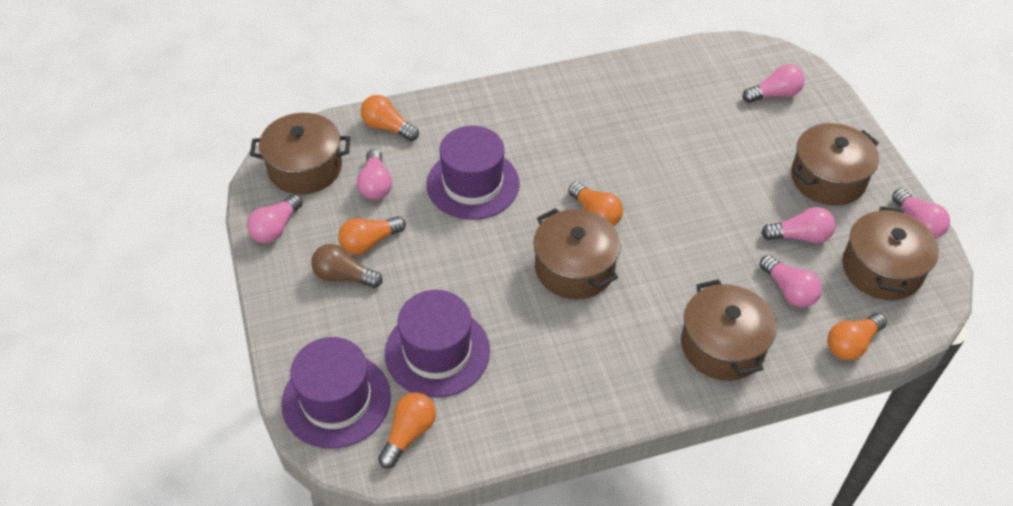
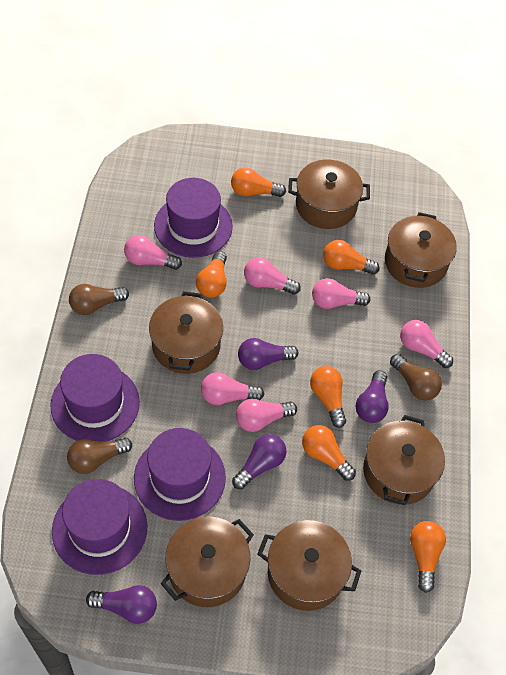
brown light bulb: 1 -> 3
brown pot: 5 -> 6
orange light bulb: 5 -> 6
purple hat: 3 -> 4
purple light bulb: 0 -> 4

